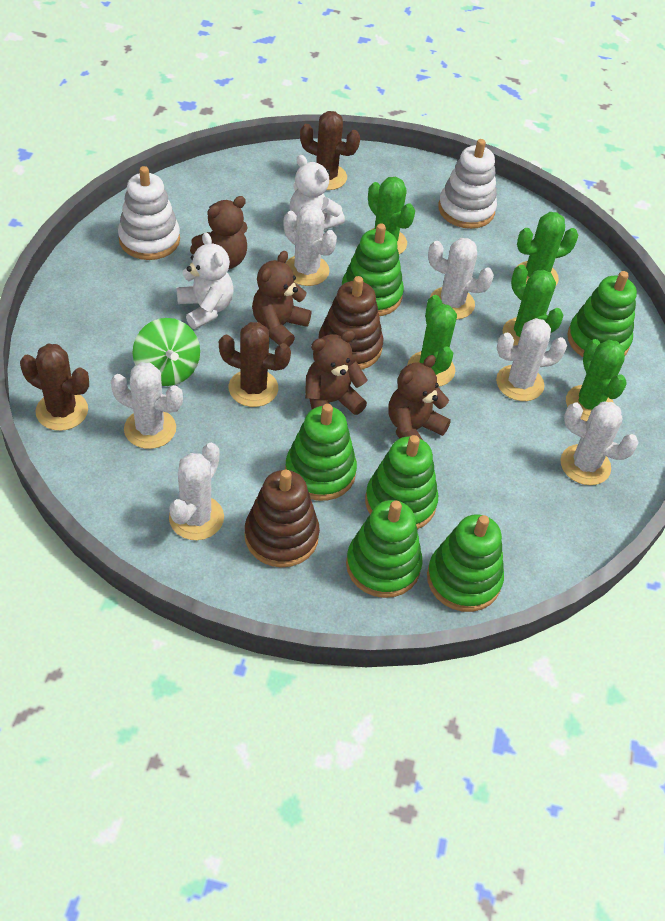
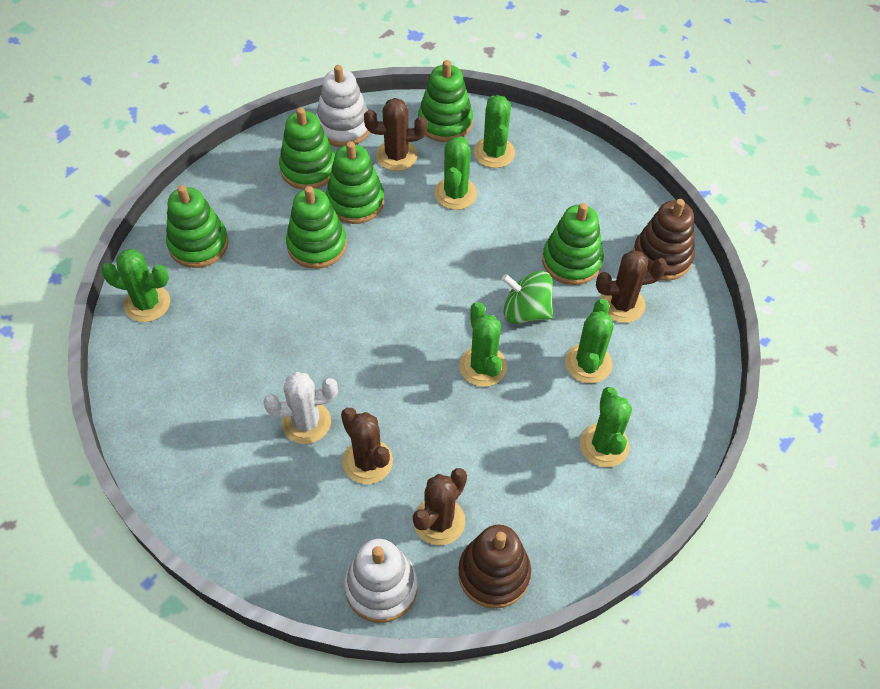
brown cactus: 3 -> 4
brown teddy bear: 4 -> 0
green cactus: 5 -> 6
white cactus: 6 -> 1
white teddy bear: 2 -> 0

